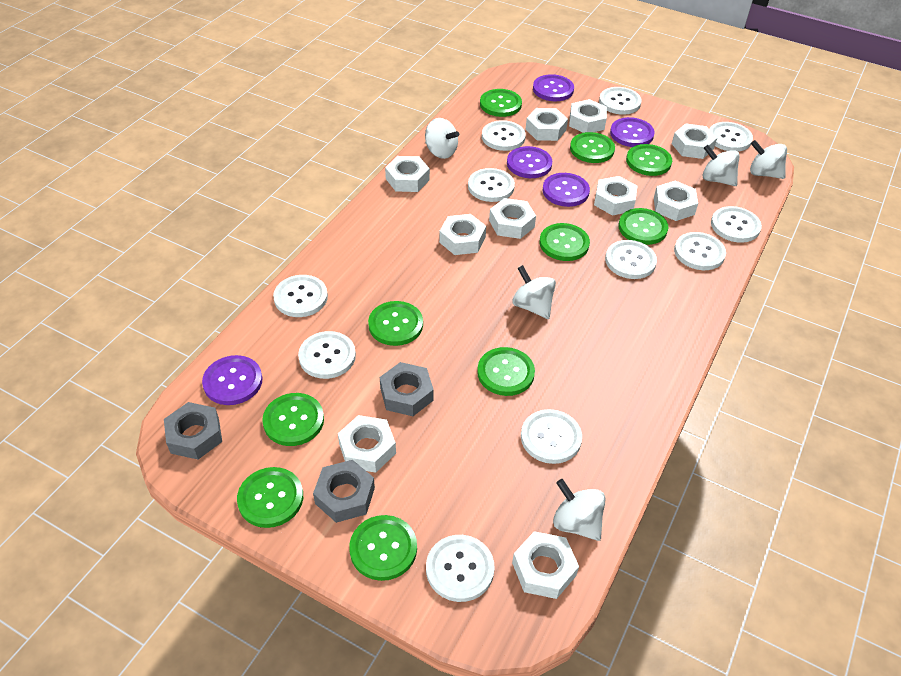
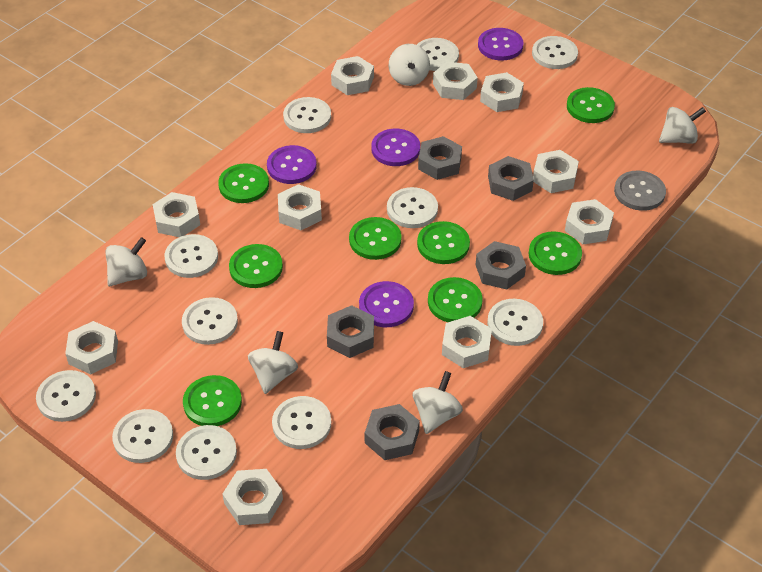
green button: 10 -> 8
grey button: 0 -> 1
grey nut: 3 -> 5
purple button: 5 -> 4

